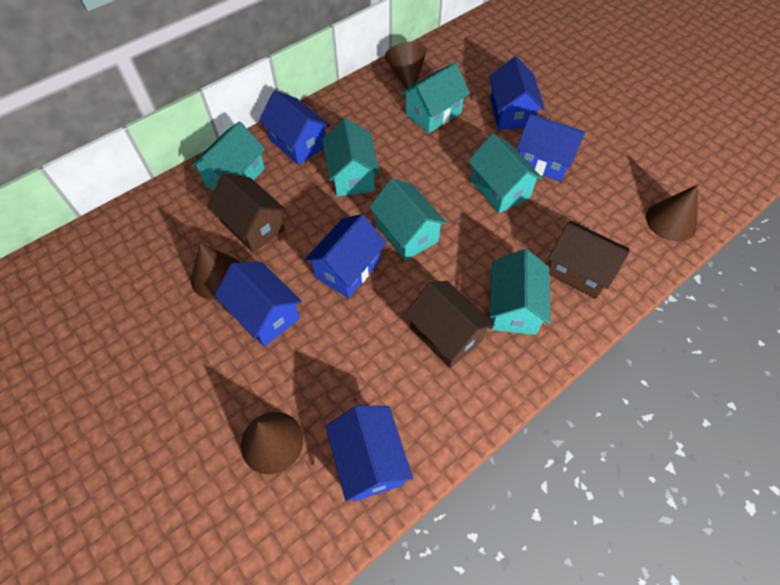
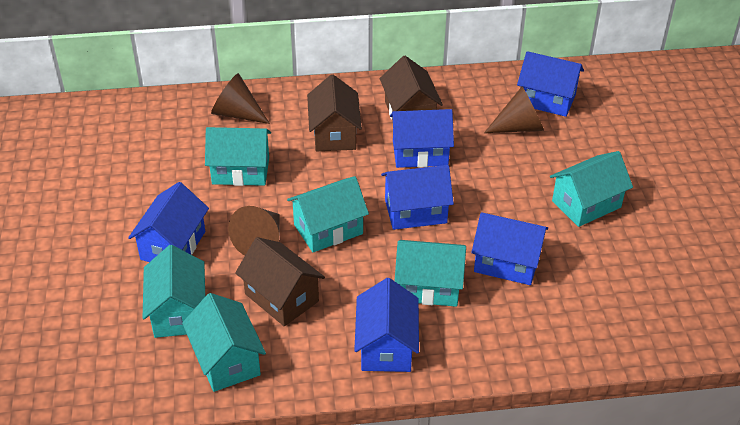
brown cone: 4 -> 3

